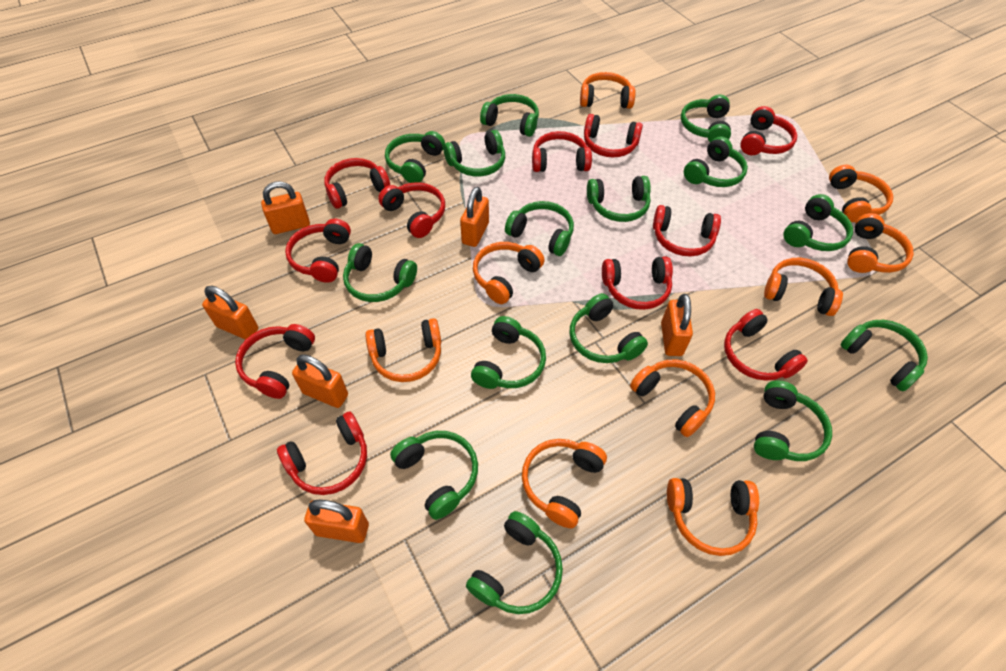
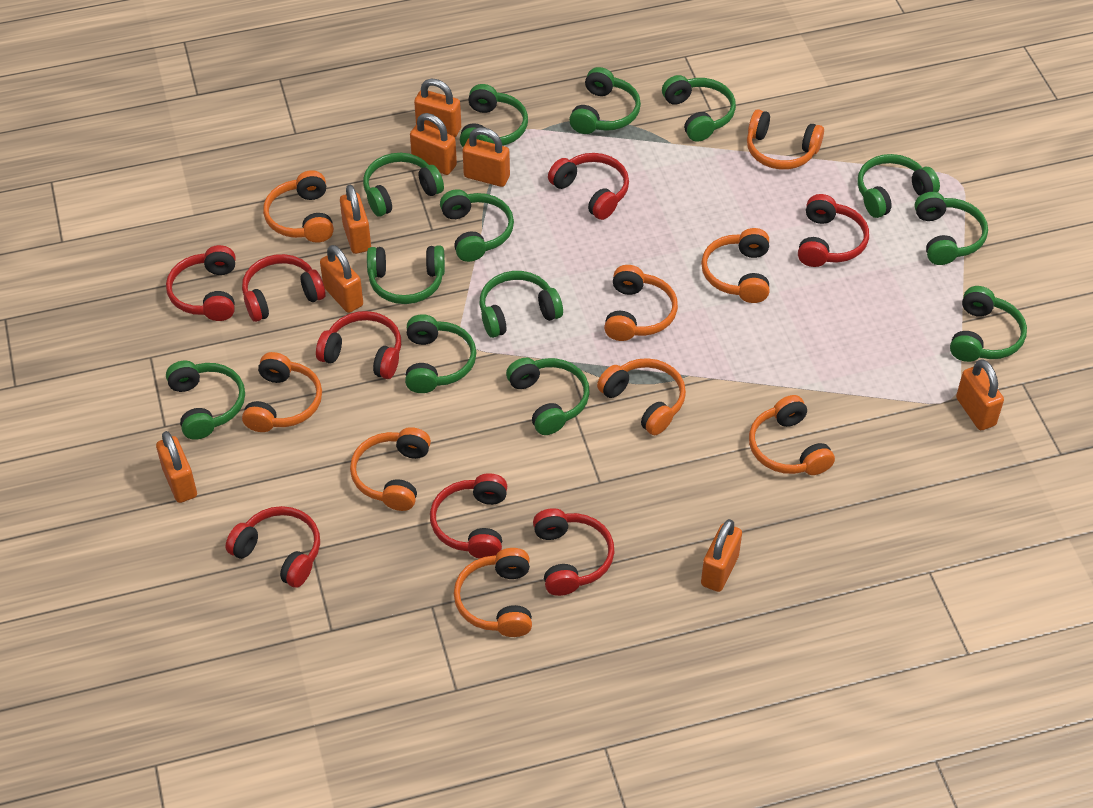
green headphones: 15 -> 13
orange padlock: 6 -> 8
red headphones: 11 -> 8

